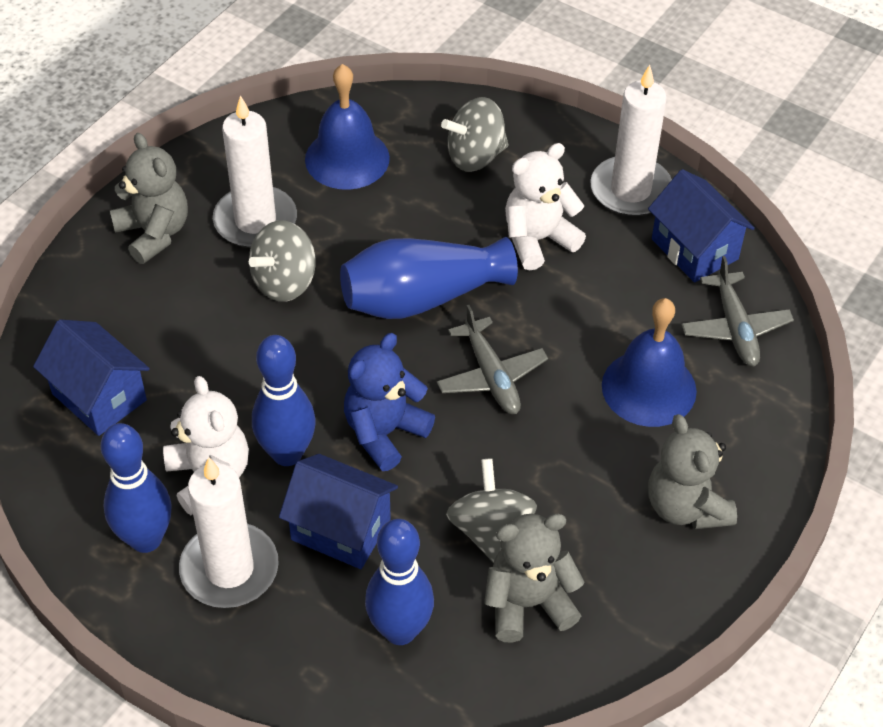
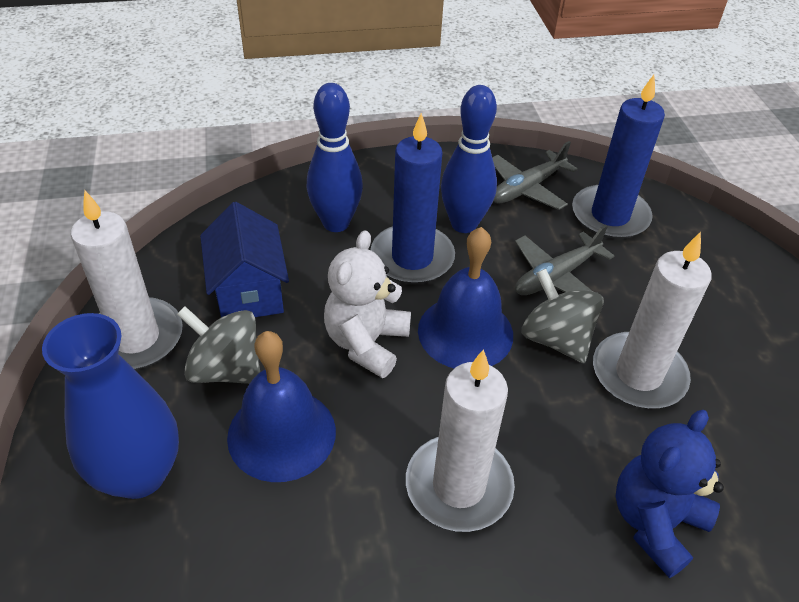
blue bowling pin: 3 -> 2
blue candle: 0 -> 2
blue house: 3 -> 1
grey spinning top: 3 -> 2
grey teddy bear: 3 -> 0
white teddy bear: 2 -> 1

